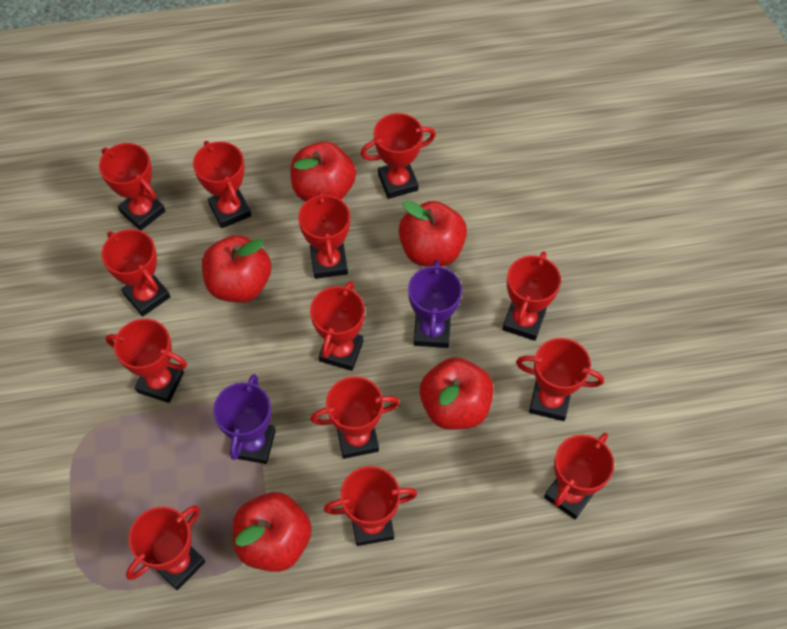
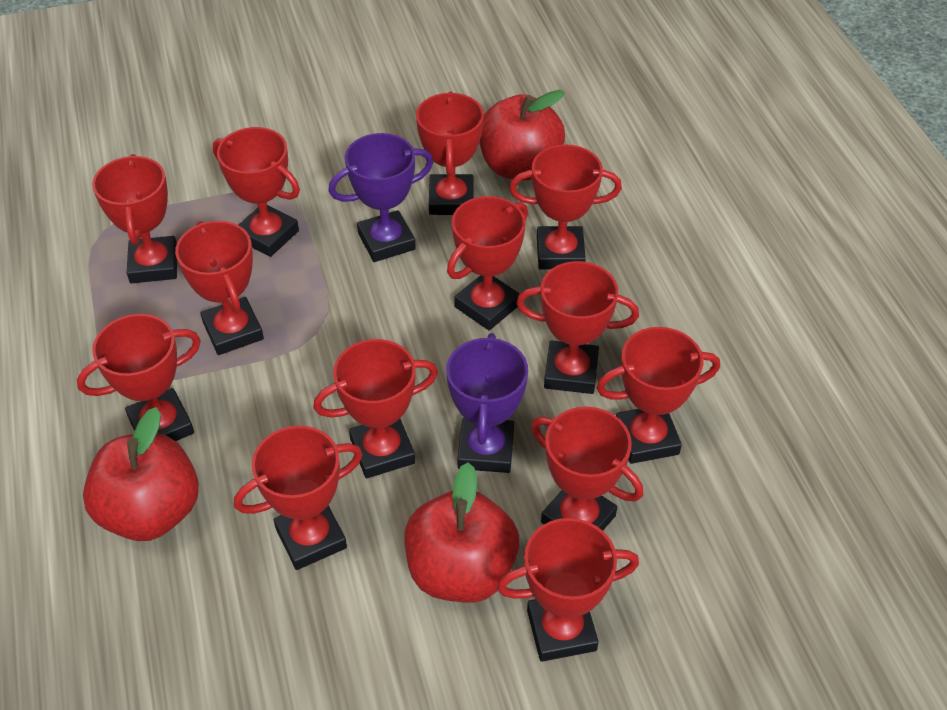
red apple: 5 -> 3

